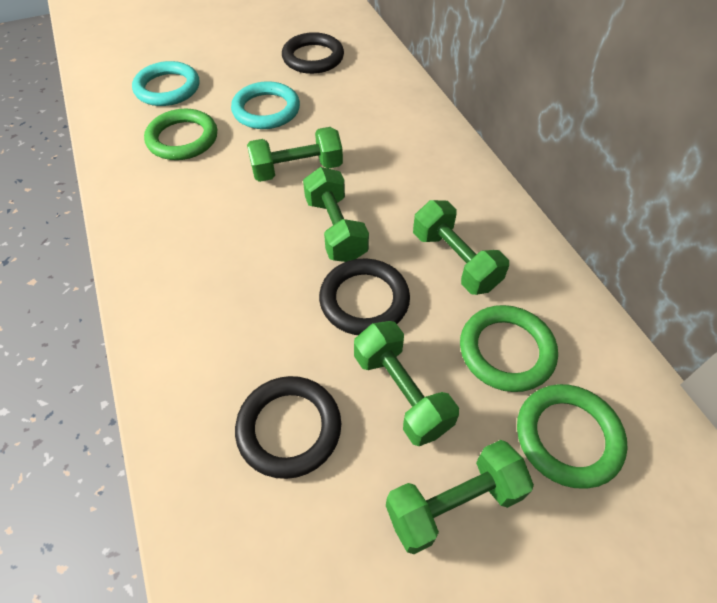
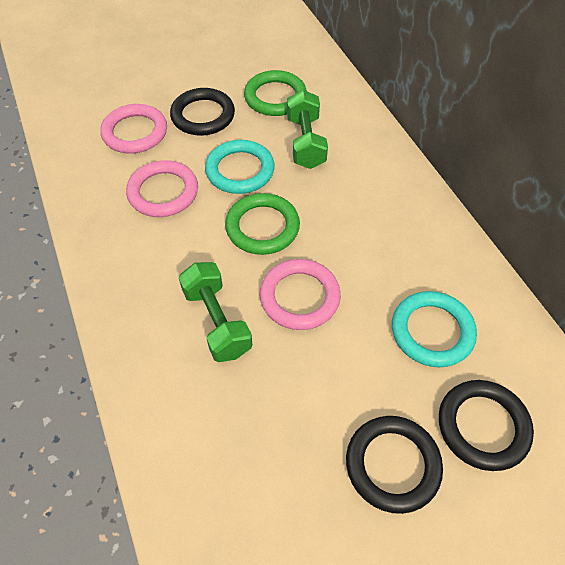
green dumbbell: 5 -> 2
green ring: 3 -> 2
pink ring: 0 -> 3

